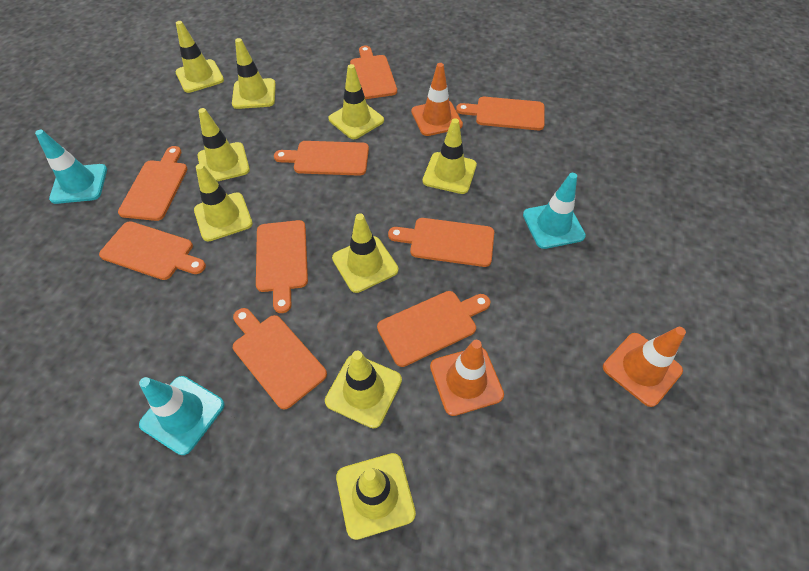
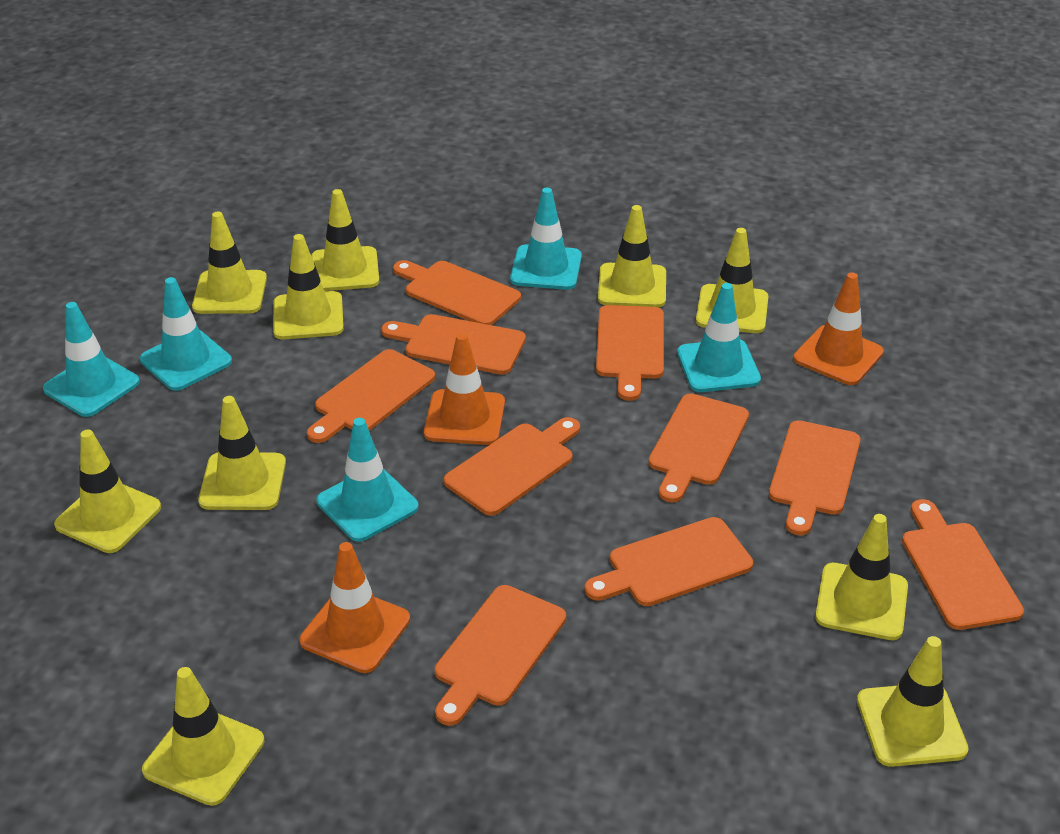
orange cutting board: 9 -> 10
turquoise traffic cone: 3 -> 5
yellow traffic cone: 9 -> 10

